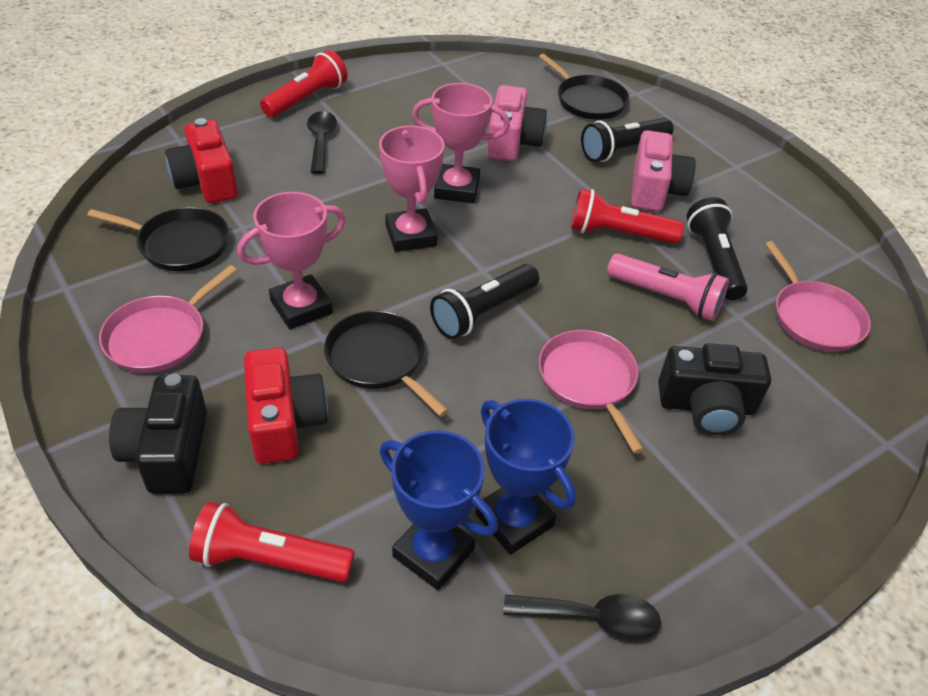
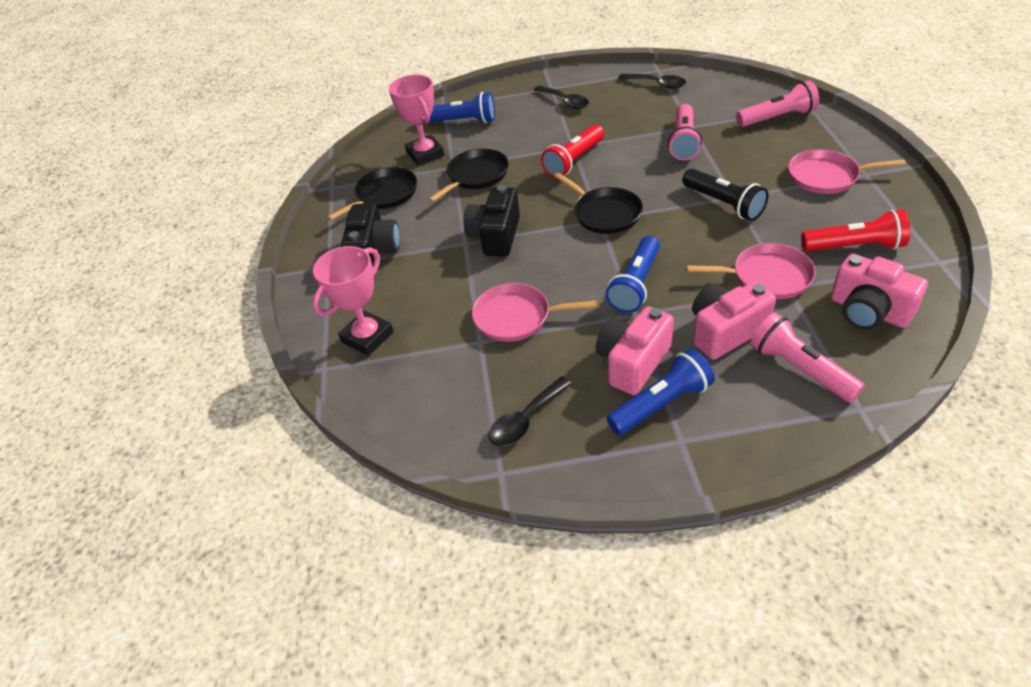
black flashlight: 3 -> 1
black spoon: 2 -> 3
blue flashlight: 0 -> 3
blue trophy: 2 -> 0
pink camera: 2 -> 3
pink flashlight: 1 -> 3
pink trophy: 3 -> 2
red camera: 2 -> 0
red flashlight: 3 -> 2

